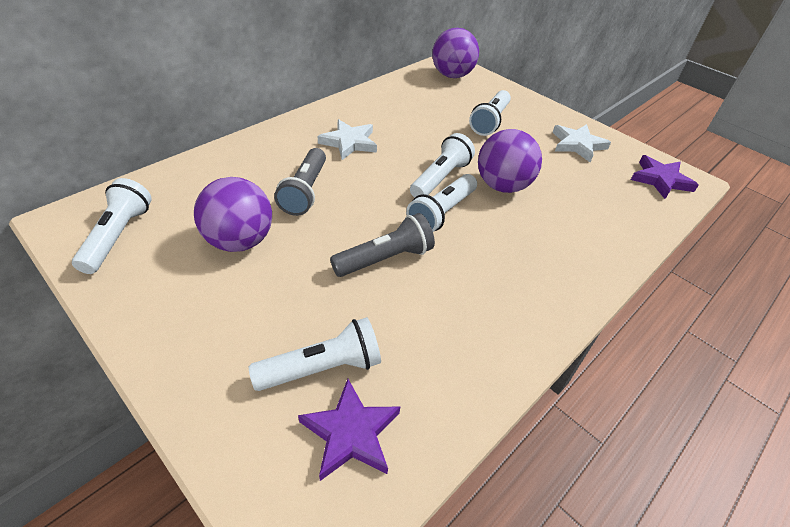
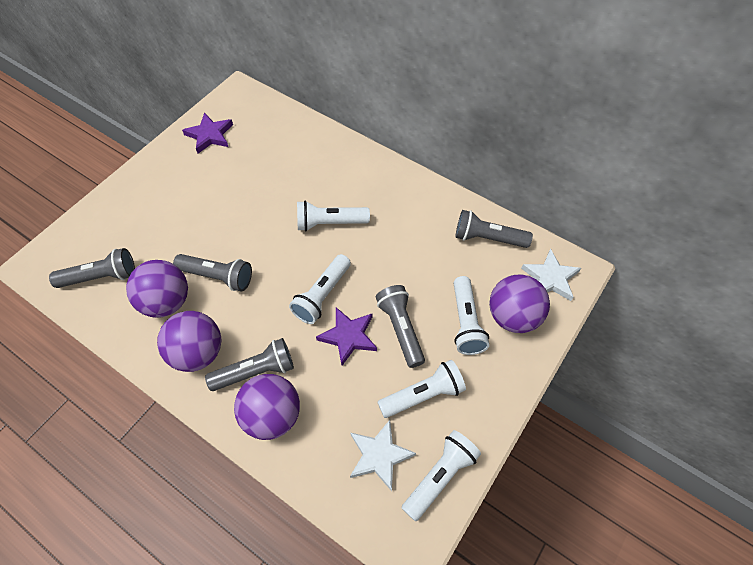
grey flashlight: 2 -> 5
purple ball: 3 -> 4

